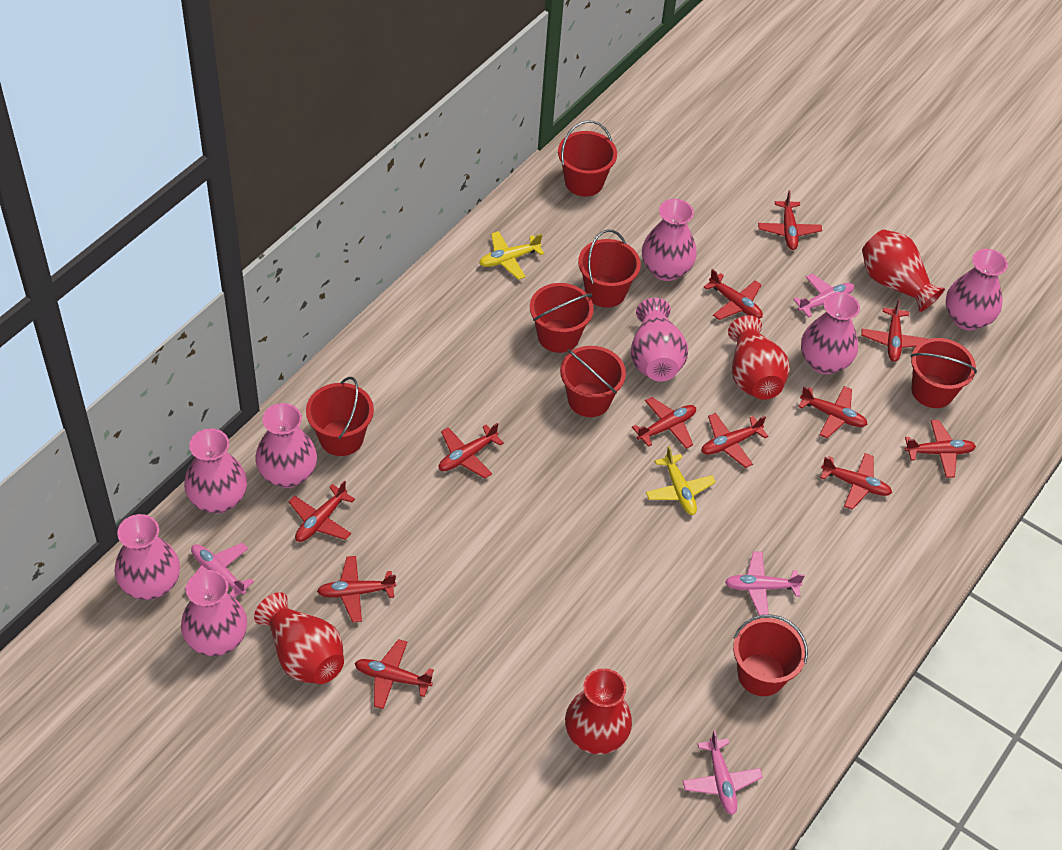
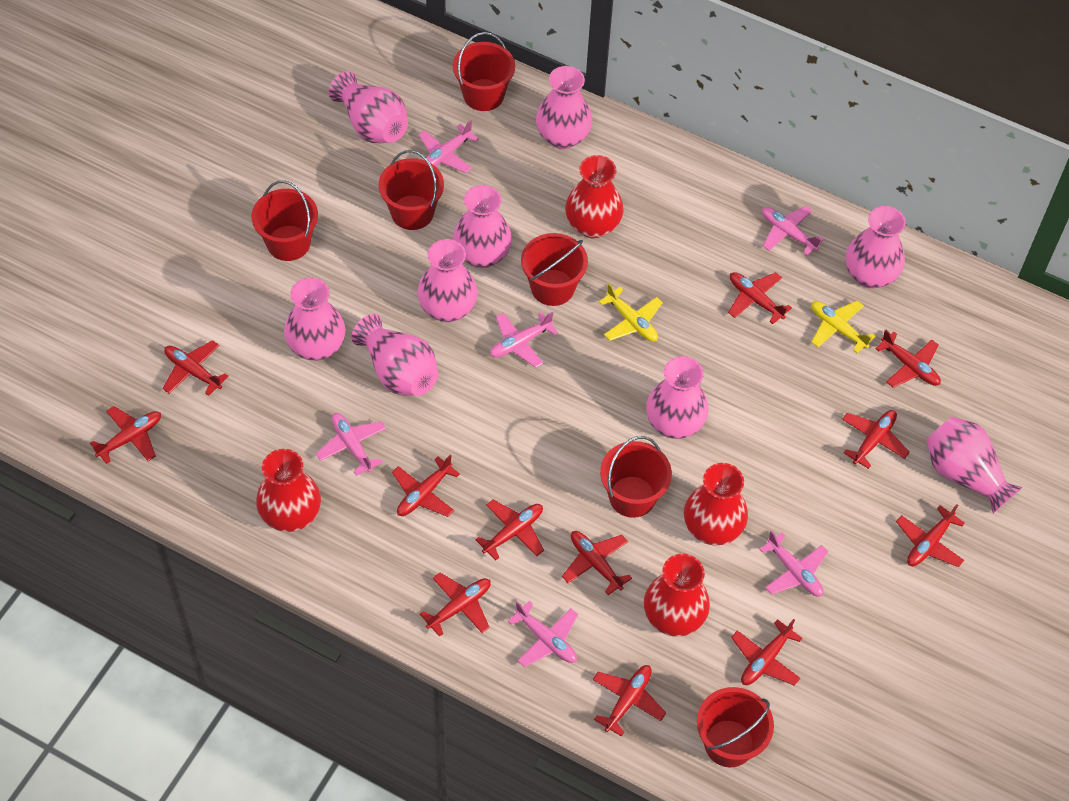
pink plane: 4 -> 6
pink vase: 8 -> 9
red bucket: 7 -> 6

